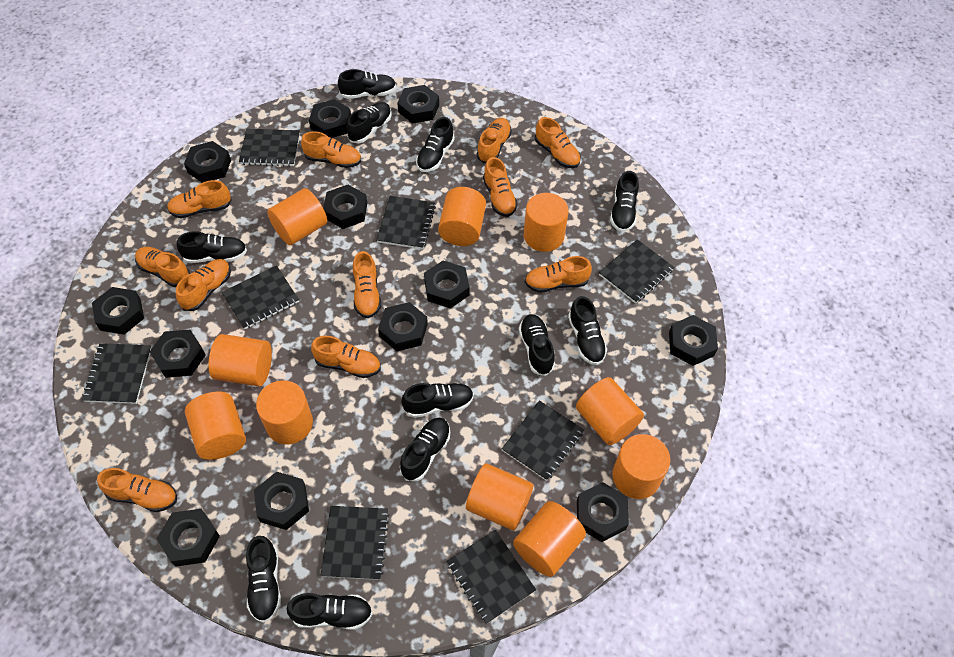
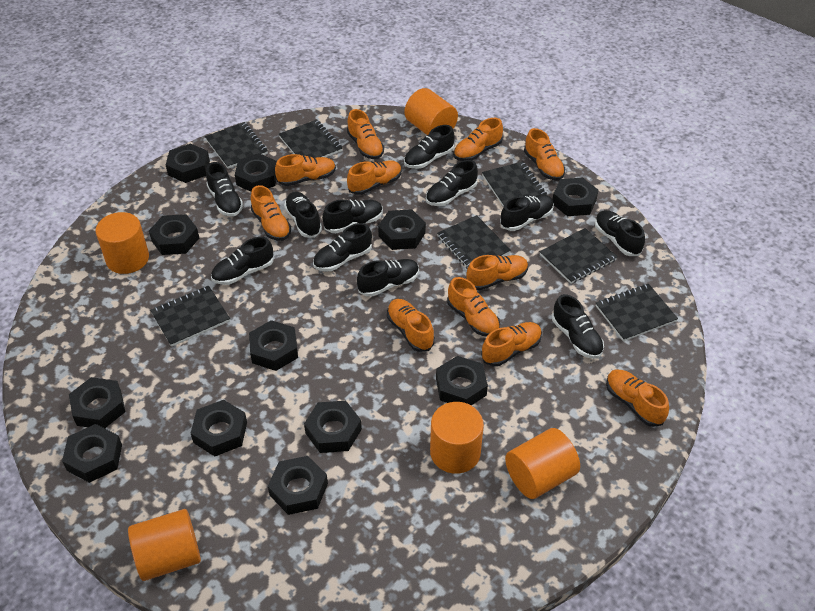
black notebook: 8 -> 7
orange cylinder: 10 -> 5

